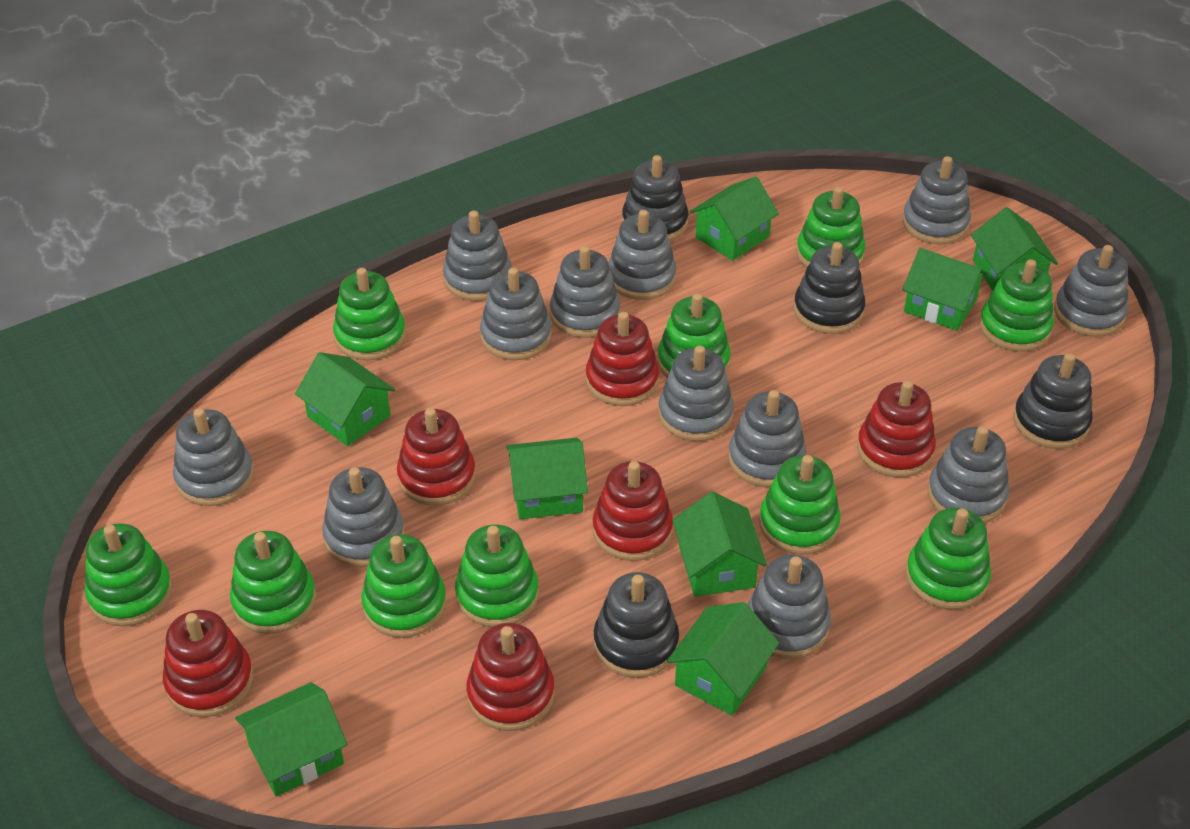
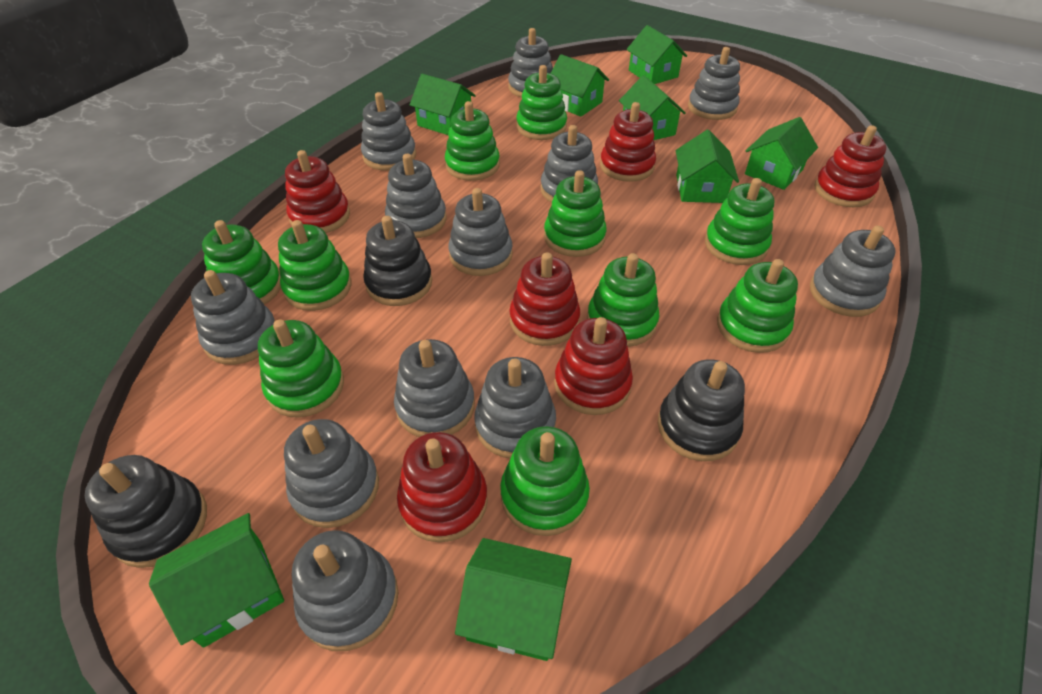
black stacking toy: 4 -> 3

